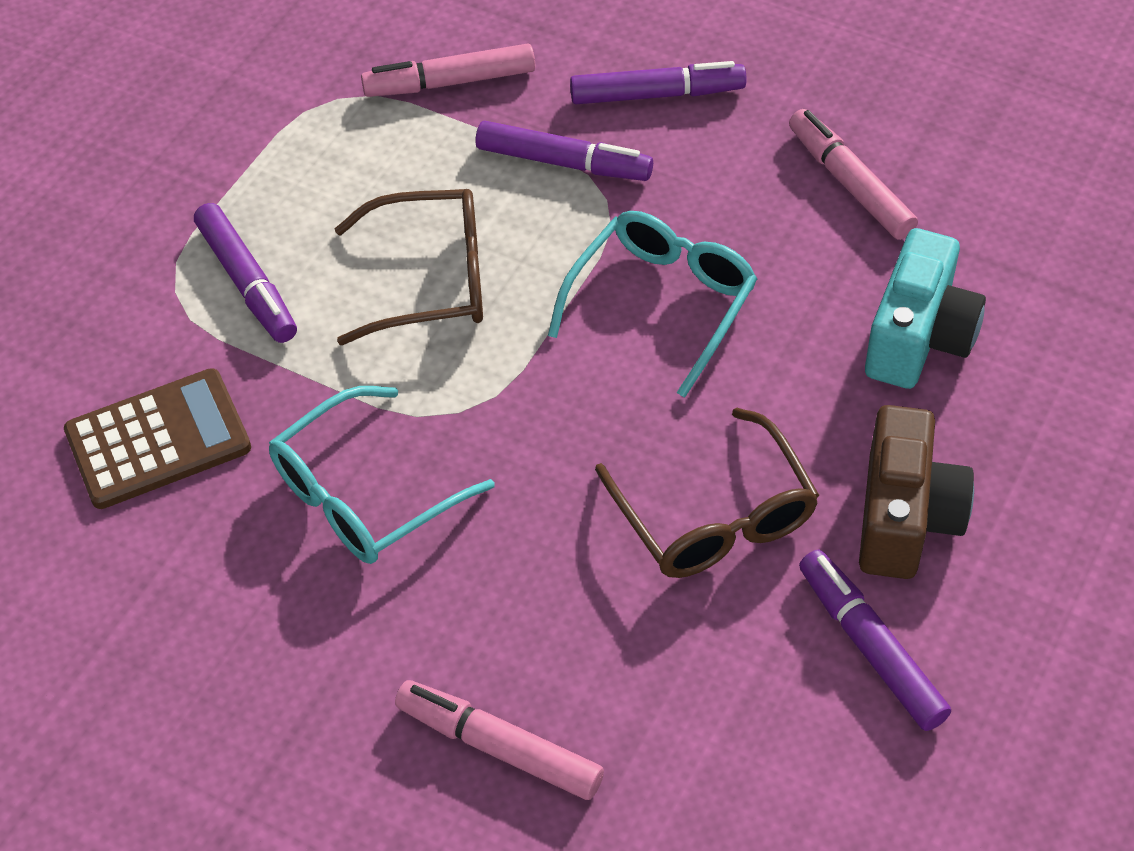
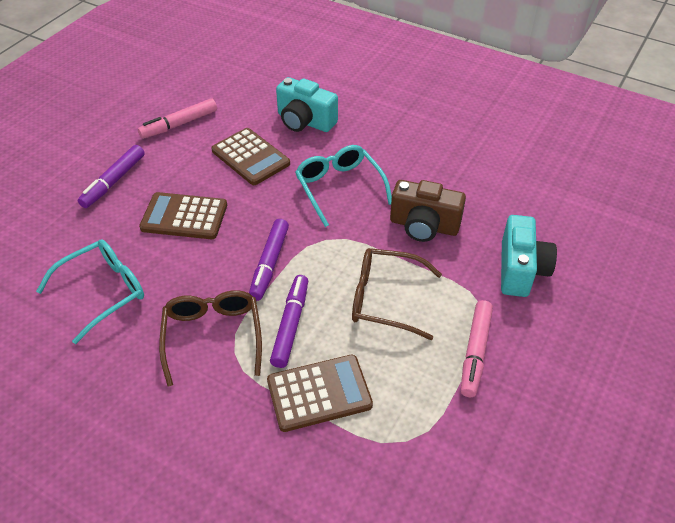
brown calculator: 1 -> 3
pink marker: 3 -> 2
purple marker: 4 -> 3
turquoise camera: 1 -> 2

